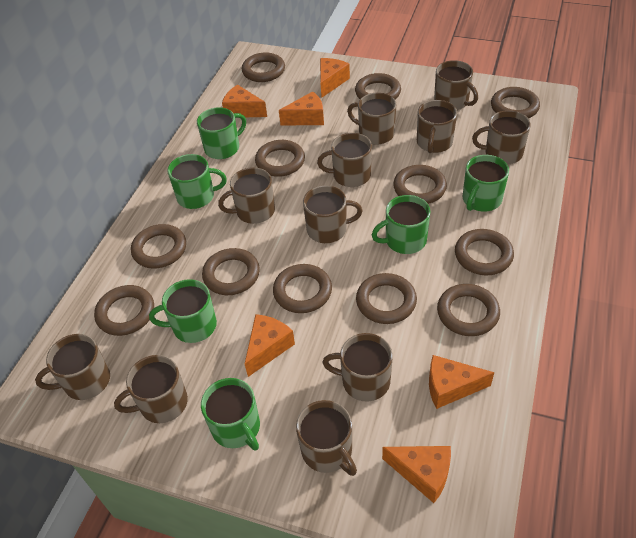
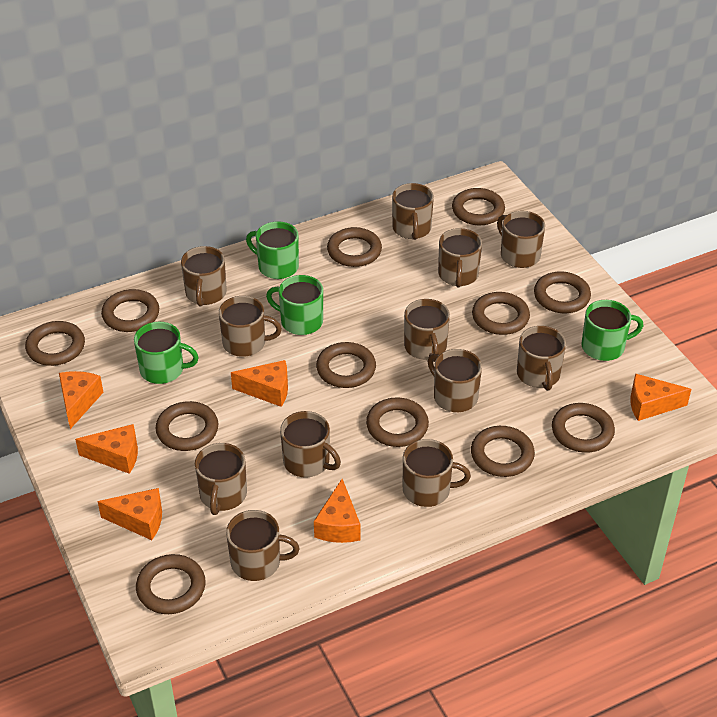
brown mug: 11 -> 12
green mug: 6 -> 4

